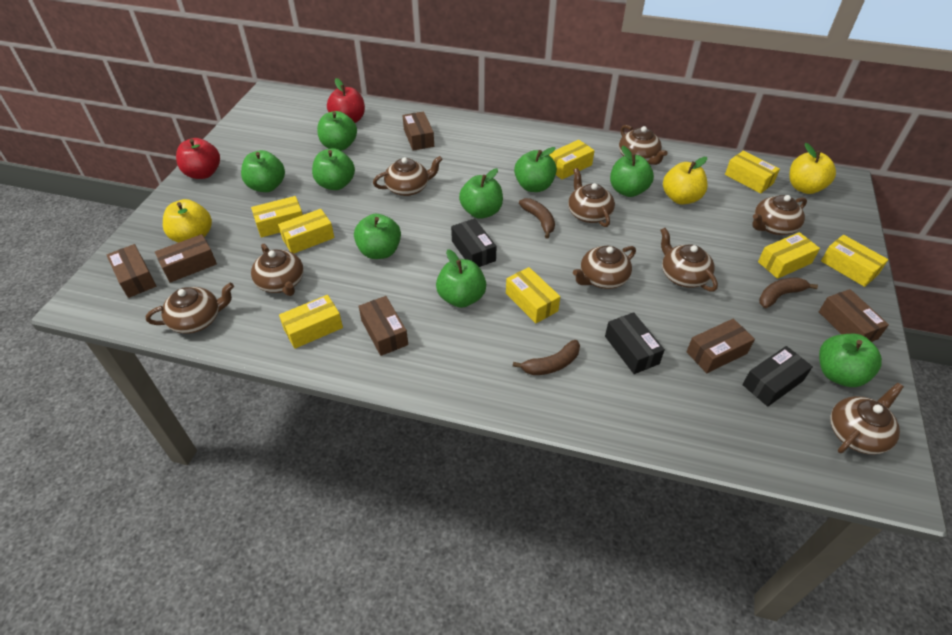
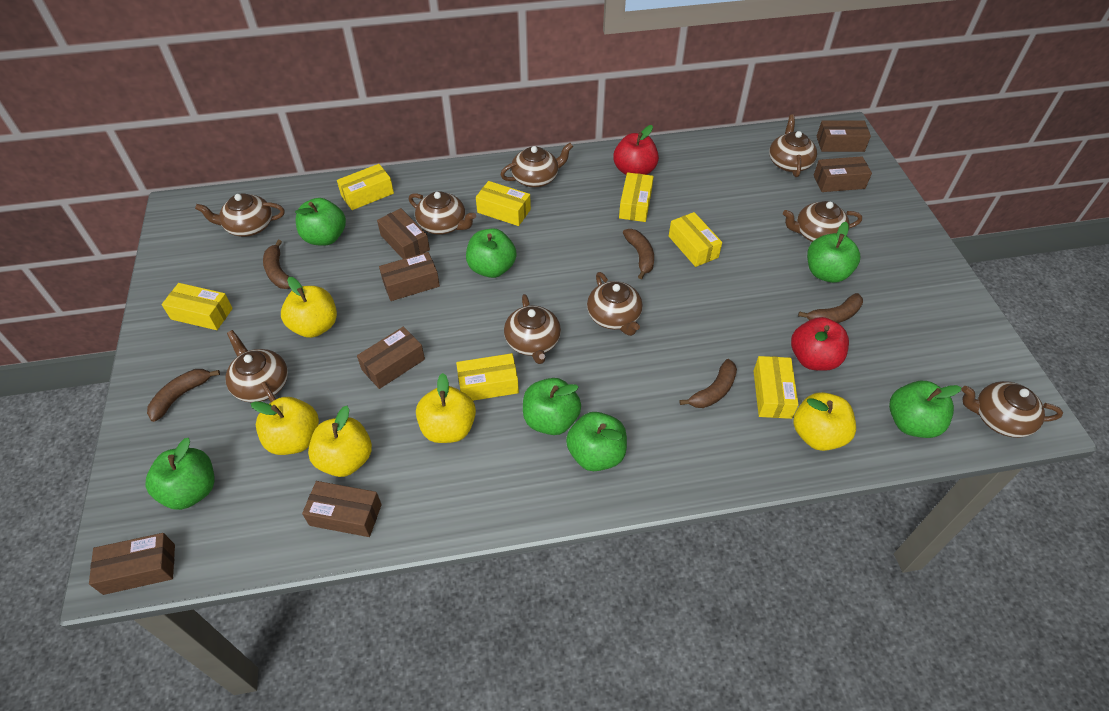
black box: 3 -> 0
brown banana: 3 -> 5
brown box: 6 -> 7
green apple: 9 -> 7
yellow apple: 3 -> 5
yellow box: 8 -> 7

